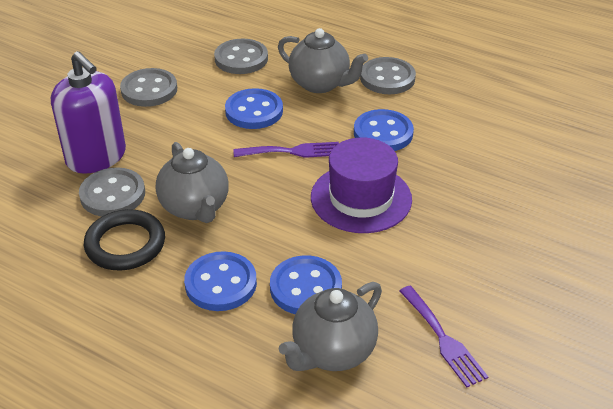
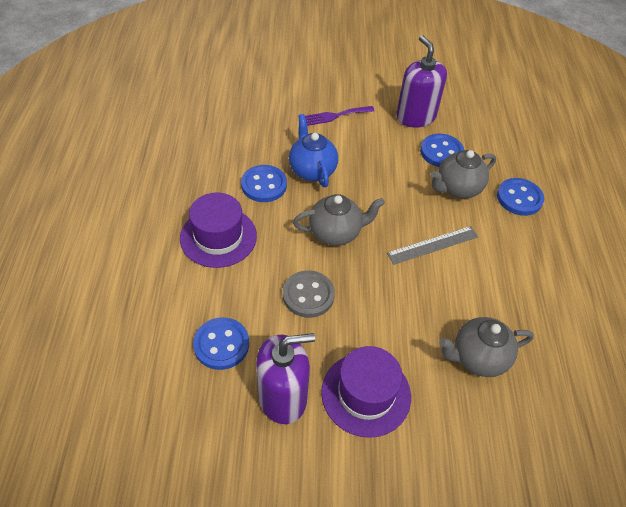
black ring: 1 -> 0
blue teapot: 0 -> 1
grey button: 4 -> 1
grey ruler: 0 -> 1
purple fork: 2 -> 1
purple hat: 1 -> 2
purple soap dispenser: 1 -> 2

